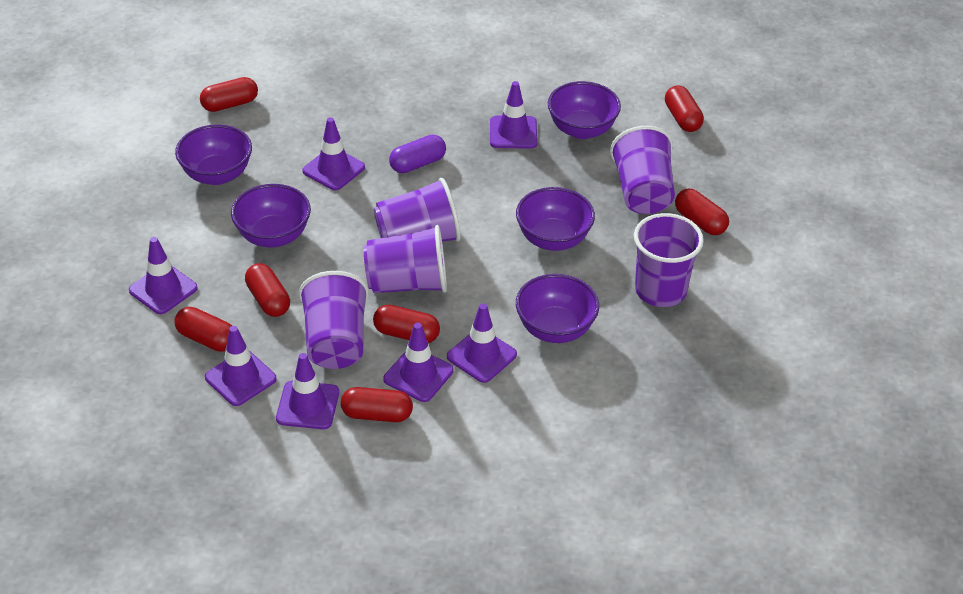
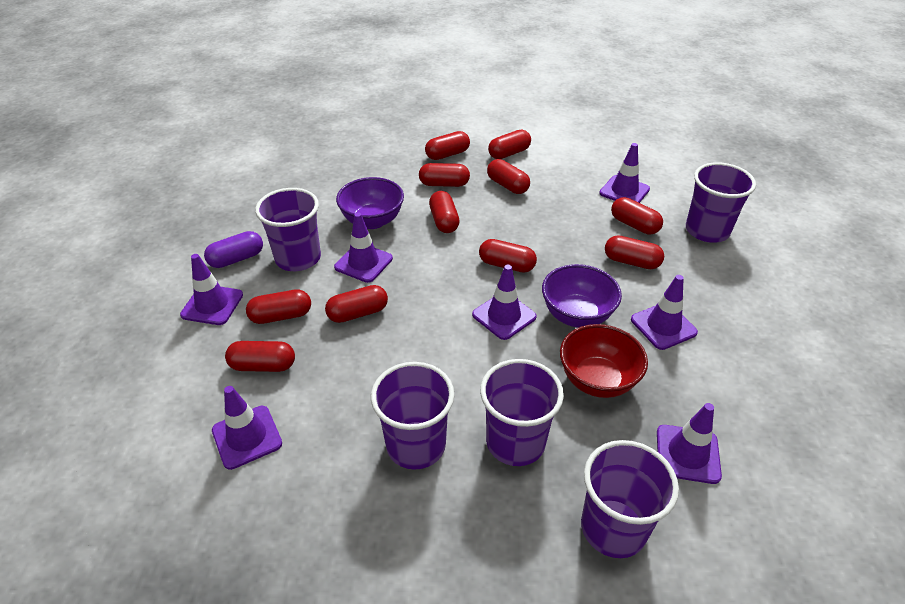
purple bowl: 5 -> 2
red bowl: 0 -> 1
red capsule: 7 -> 11

